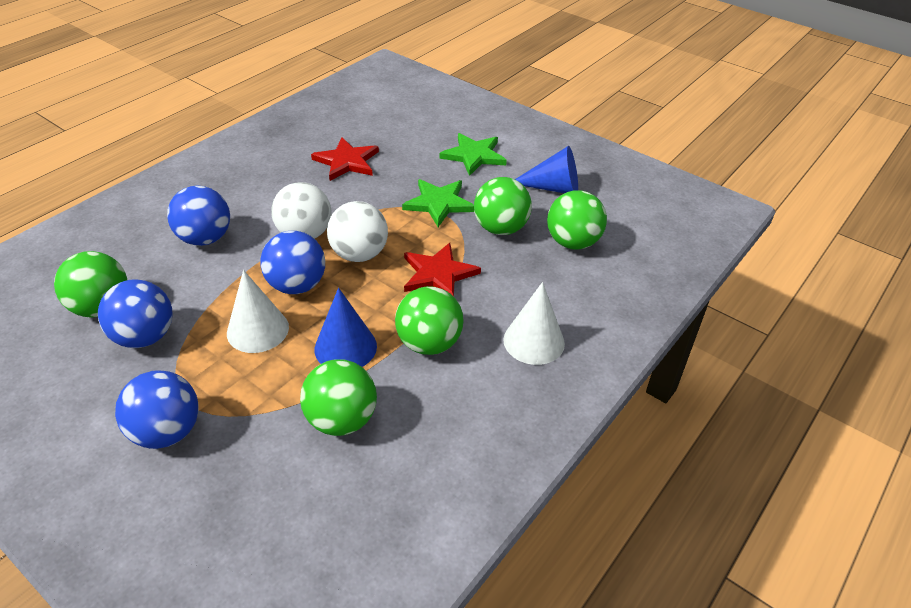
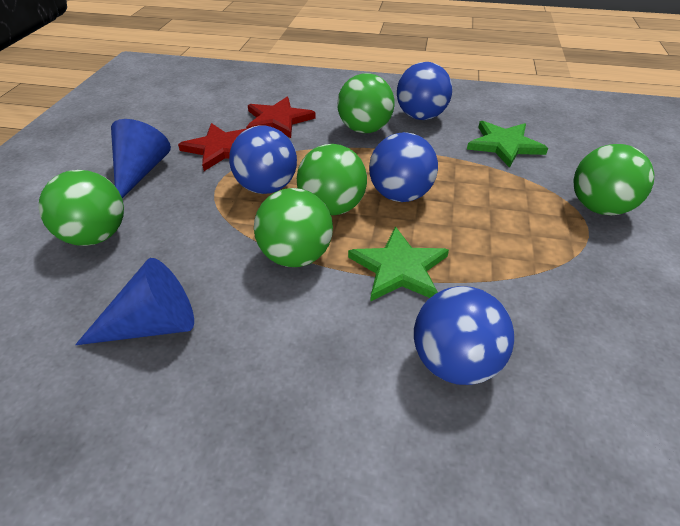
white ball: 2 -> 0
white cone: 2 -> 0

